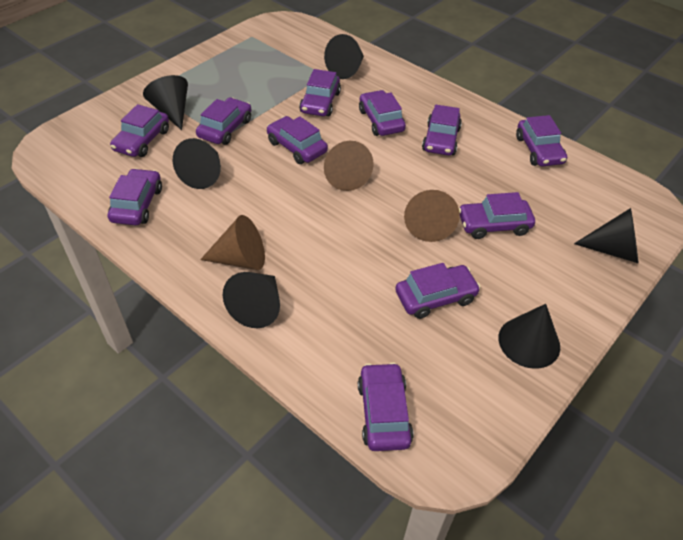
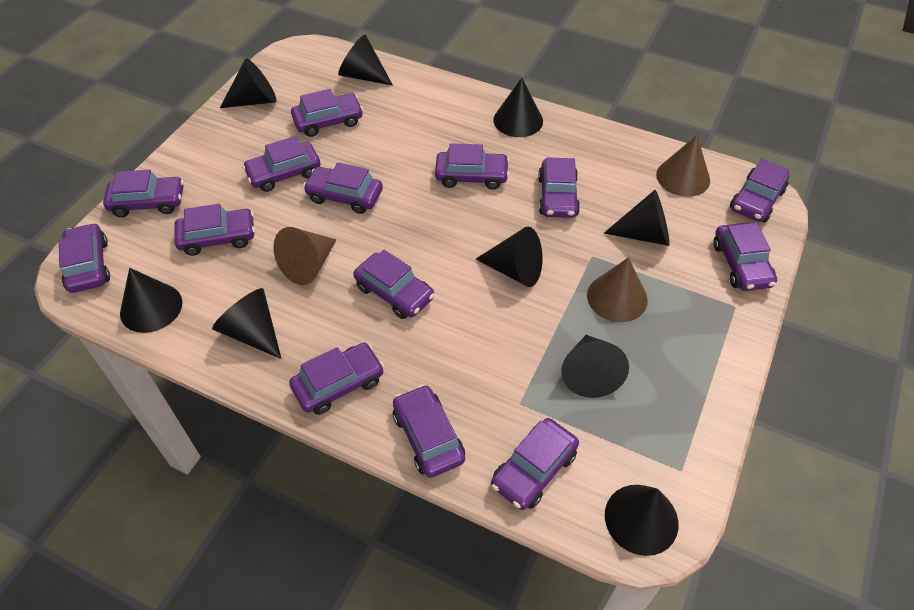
black cone: 6 -> 9
purple car: 11 -> 14

